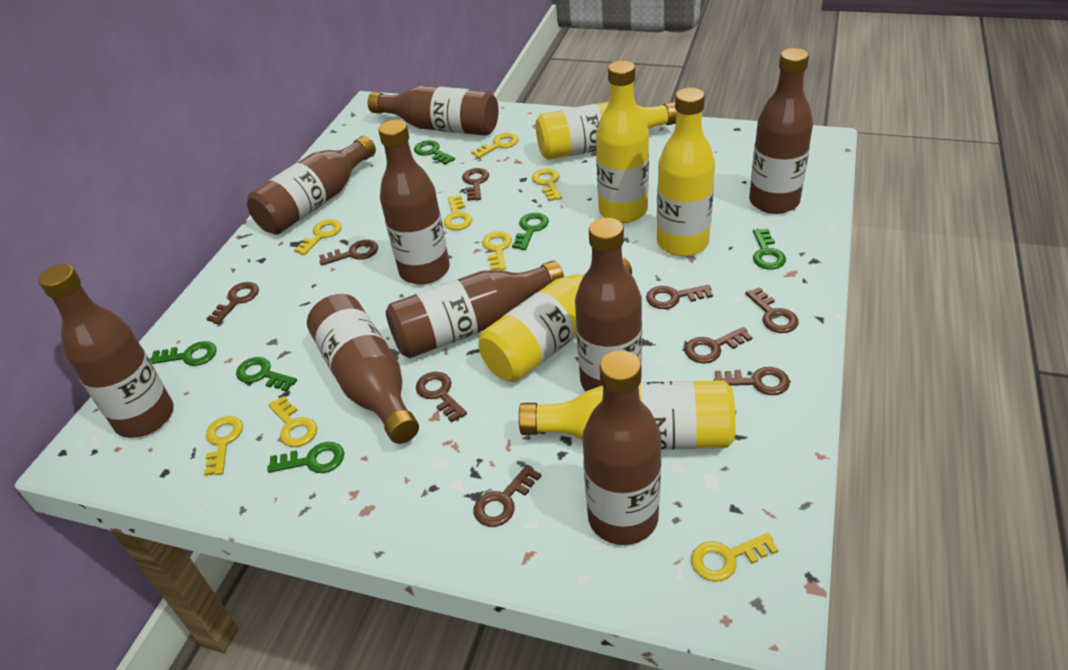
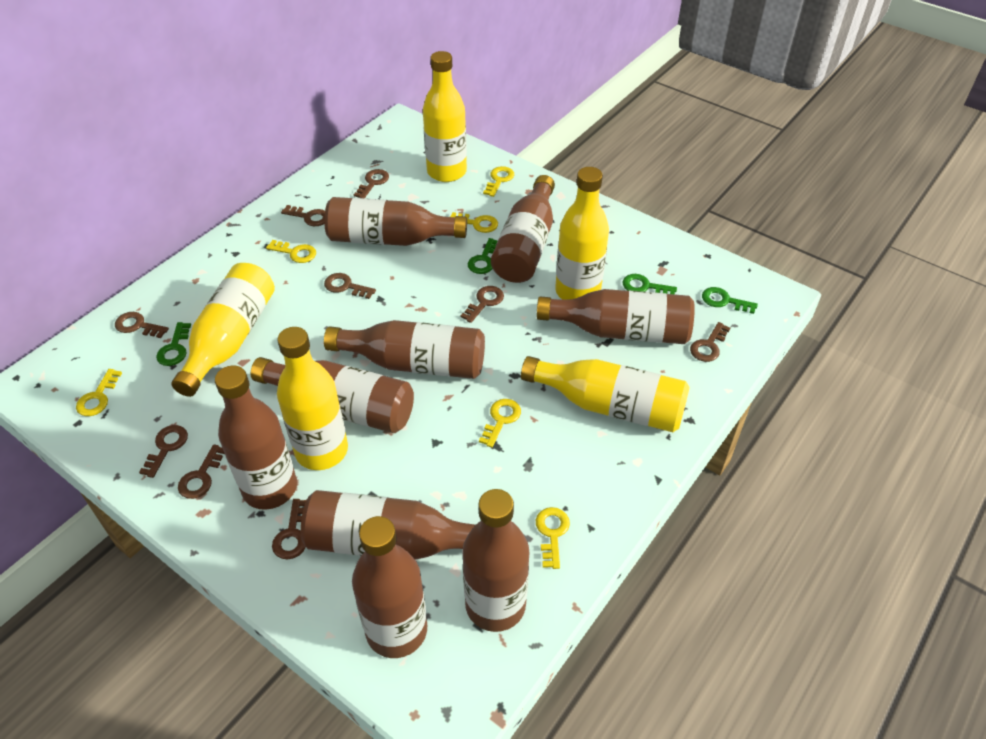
green key: 6 -> 4
yellow key: 8 -> 6

